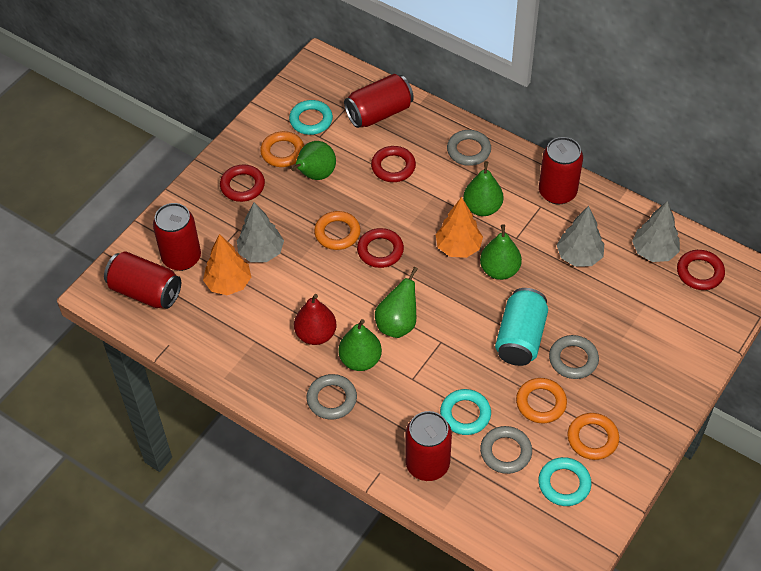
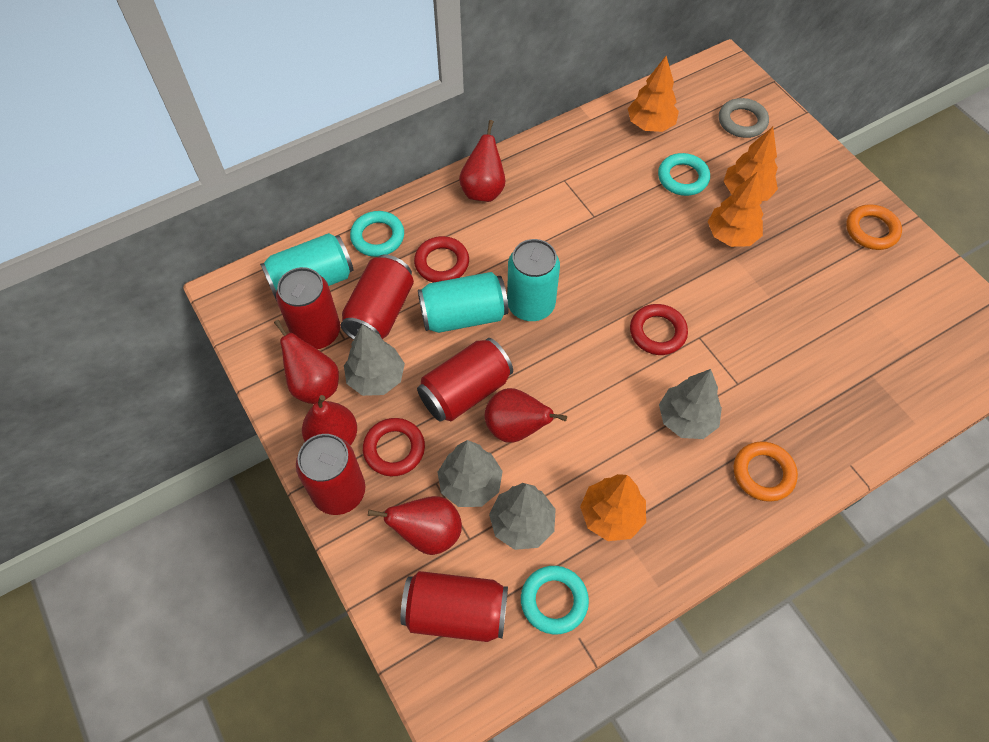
green pear: 5 -> 0
grey ring: 4 -> 1
grey tree: 3 -> 4
orange ring: 4 -> 2
orange tree: 2 -> 4
red pear: 1 -> 5
red ring: 4 -> 3
turquoise can: 1 -> 3

